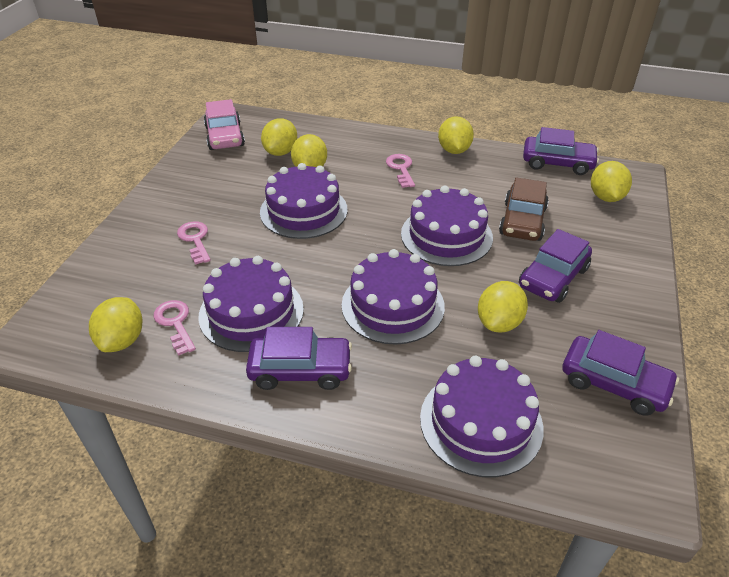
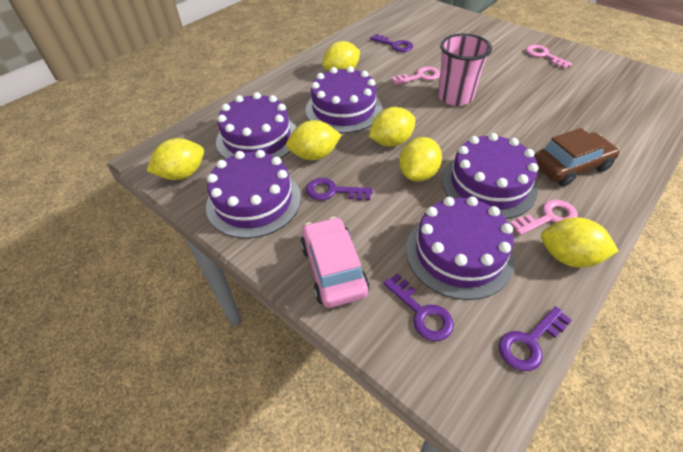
pink cup: 0 -> 1
purple car: 4 -> 0
purple key: 0 -> 4

